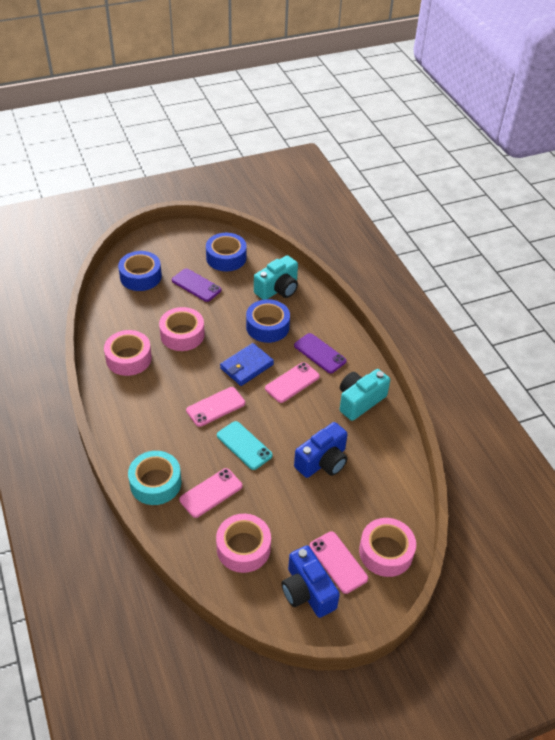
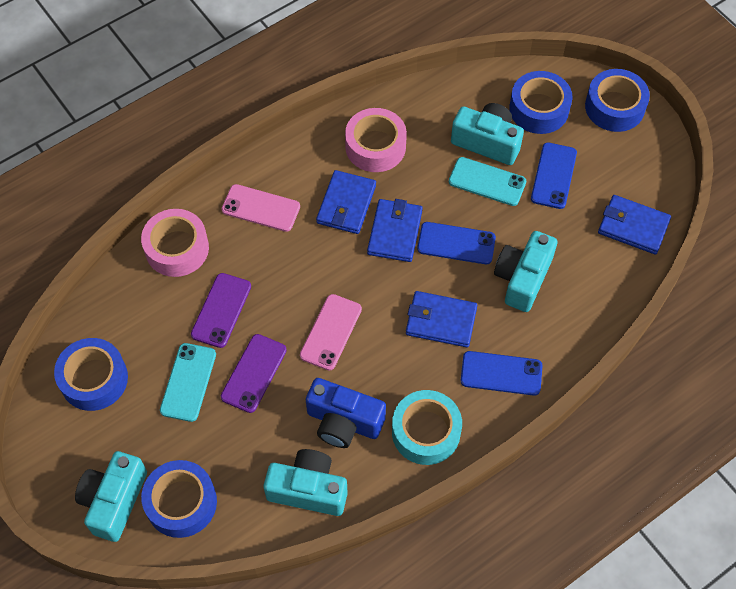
blue camera: 2 -> 1
blue phone: 0 -> 3
blue tape: 3 -> 4
blue wallet: 1 -> 4
pink phone: 4 -> 2
pink tape: 4 -> 2
turquoise camera: 2 -> 4
turquoise phone: 1 -> 2

